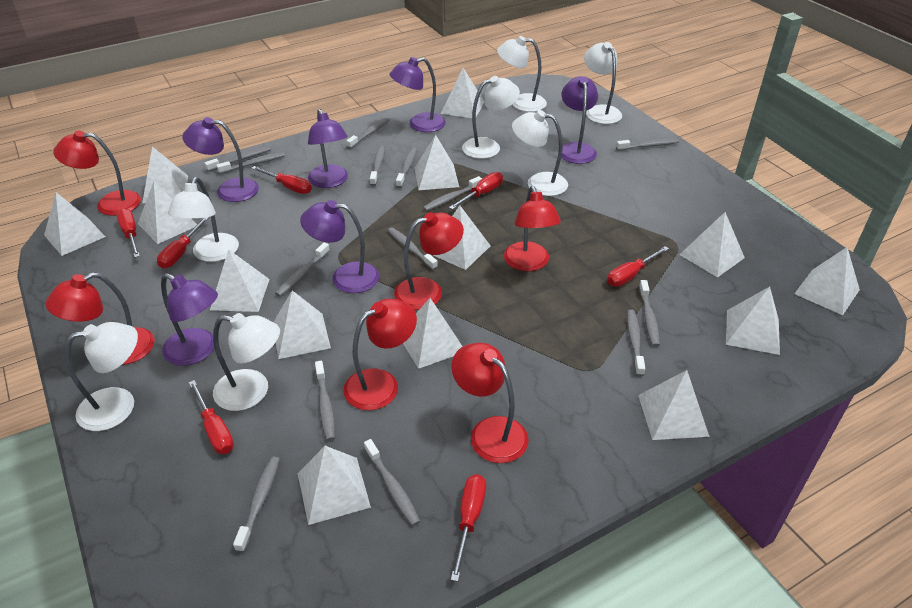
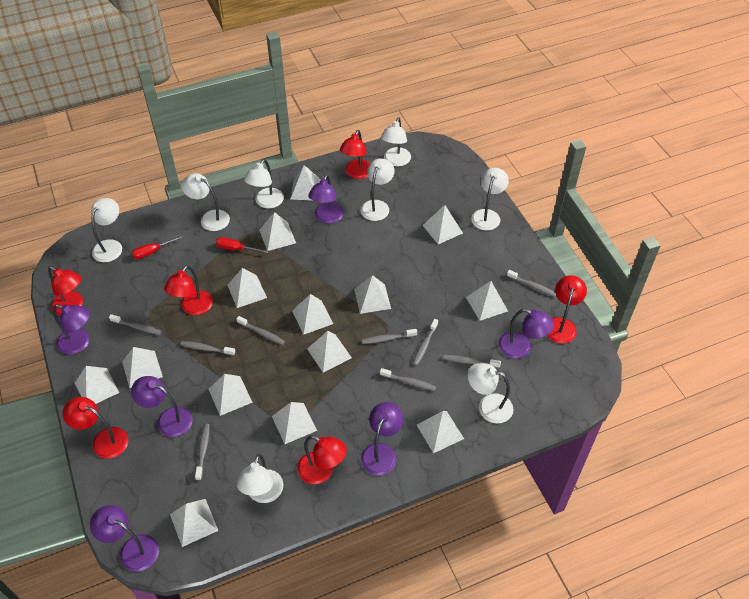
grey toothbrush: 14 -> 9
red screwdriver: 7 -> 2
white lamp: 7 -> 8

